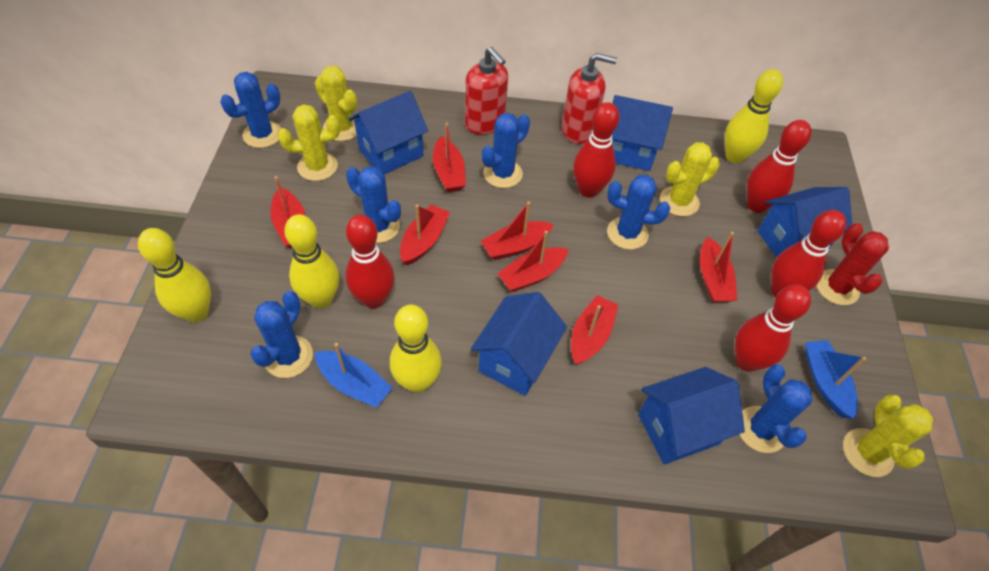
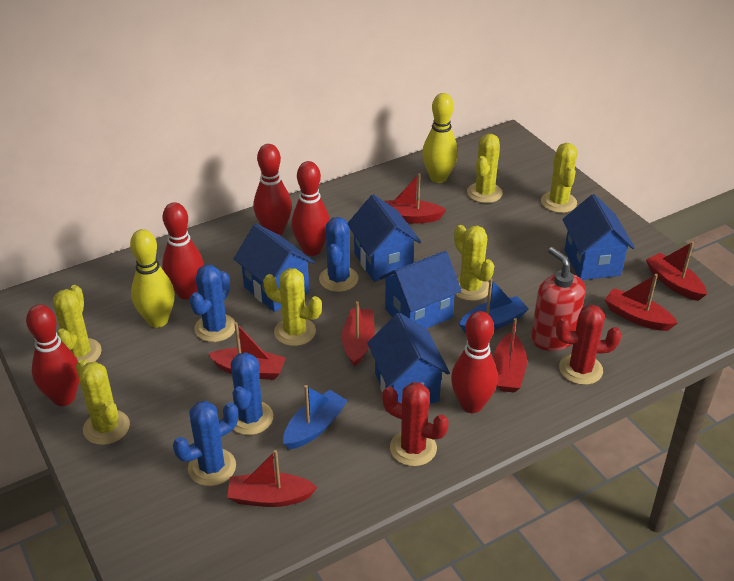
blue cactus: 6 -> 4
red cactus: 1 -> 2
red soap dispenser: 2 -> 1
yellow bowling pin: 4 -> 2
yellow cactus: 4 -> 6

